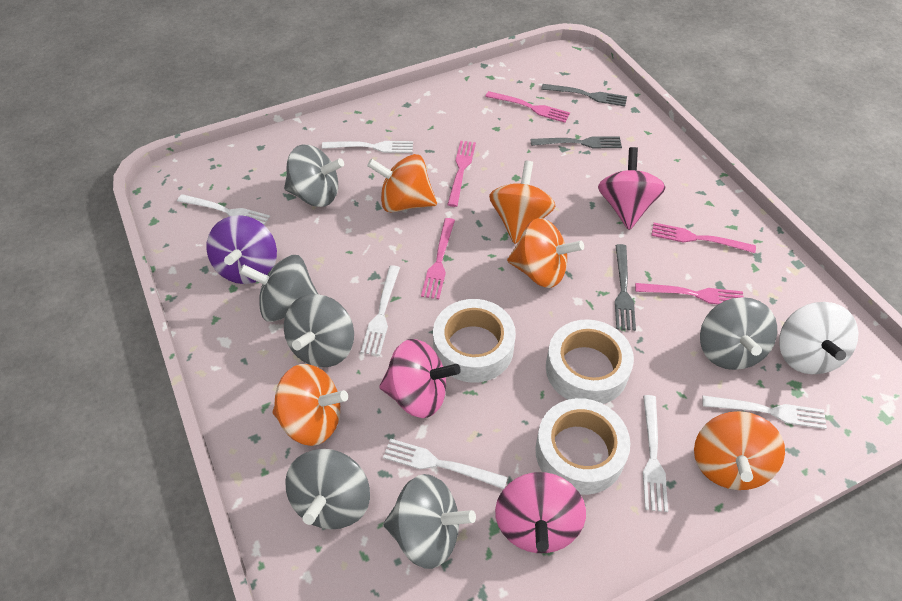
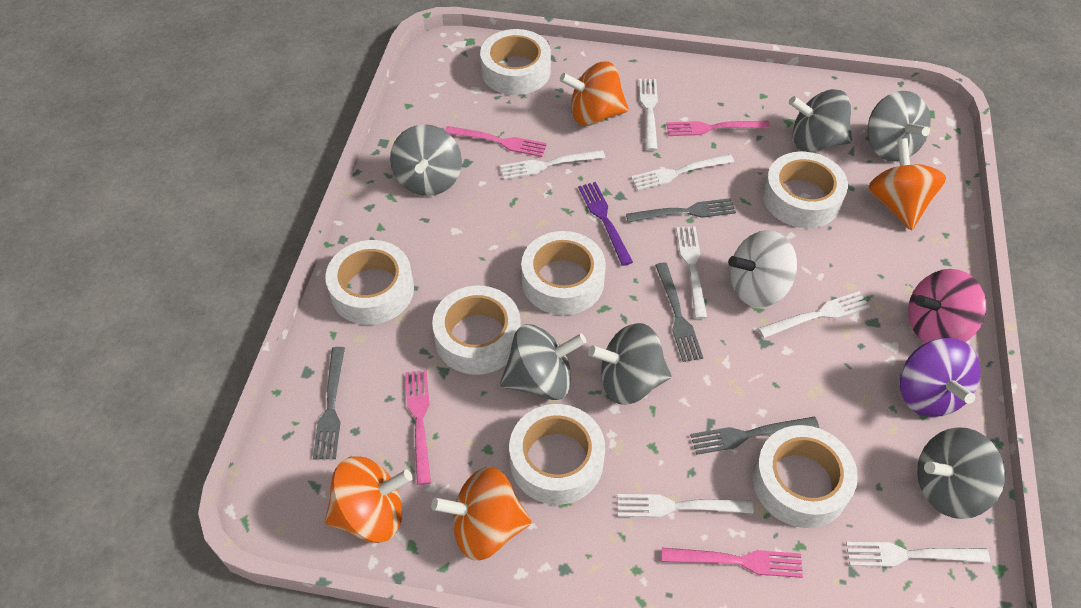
grey fork: 3 -> 4
orange spinning top: 5 -> 4
pink fork: 5 -> 4
pink spinning top: 3 -> 1
purple fork: 0 -> 1
white fork: 6 -> 7
white tape: 3 -> 7

